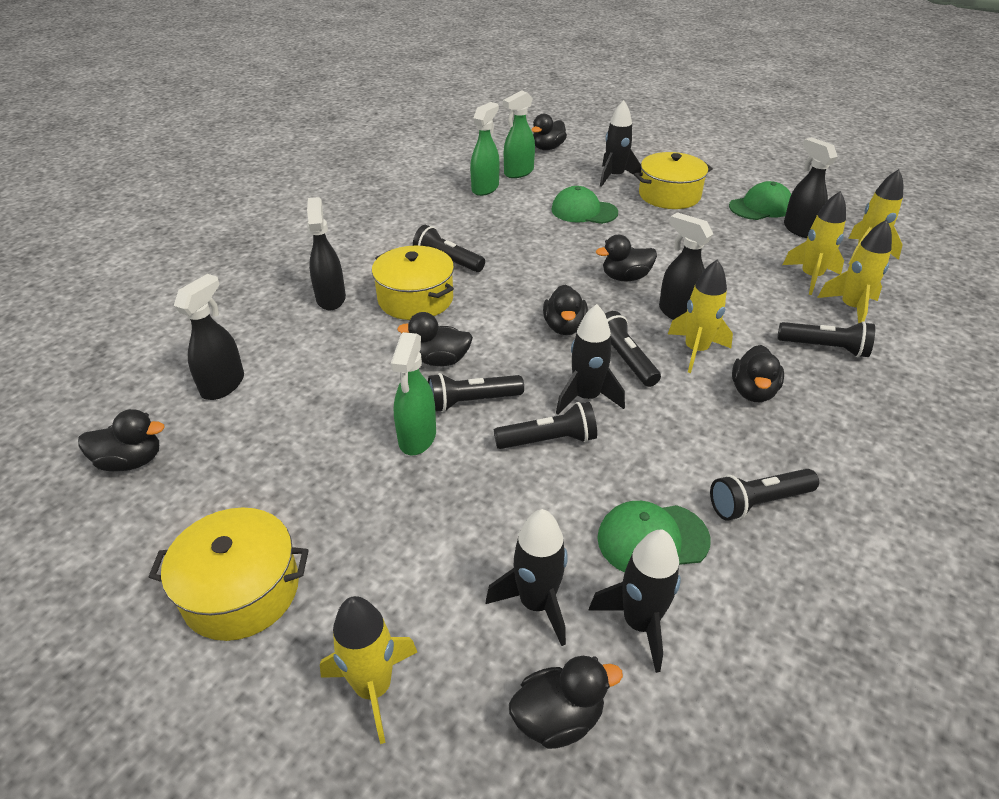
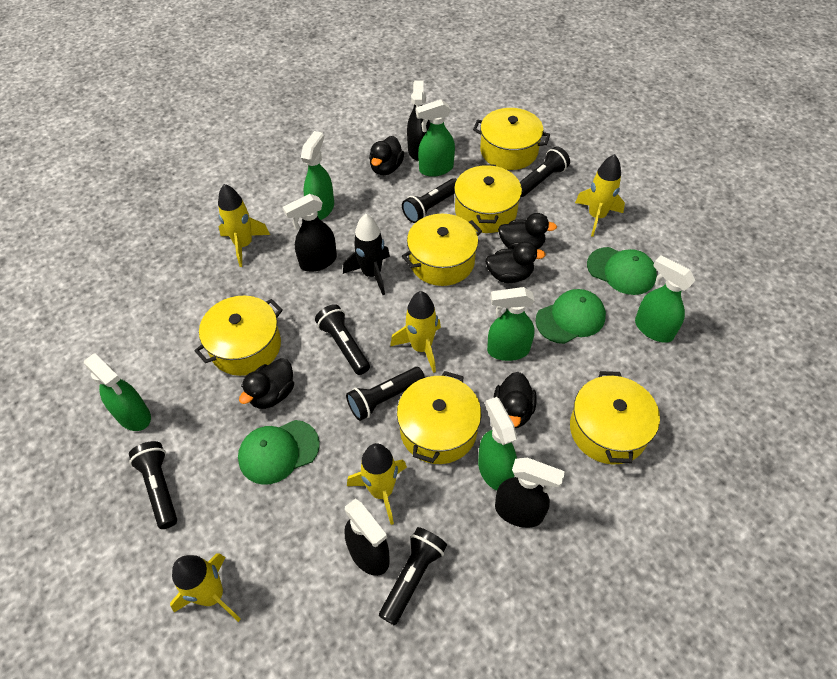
black duck: 7 -> 5
black rocket: 4 -> 1
green spray bottle: 3 -> 6
yellow pot: 3 -> 6

